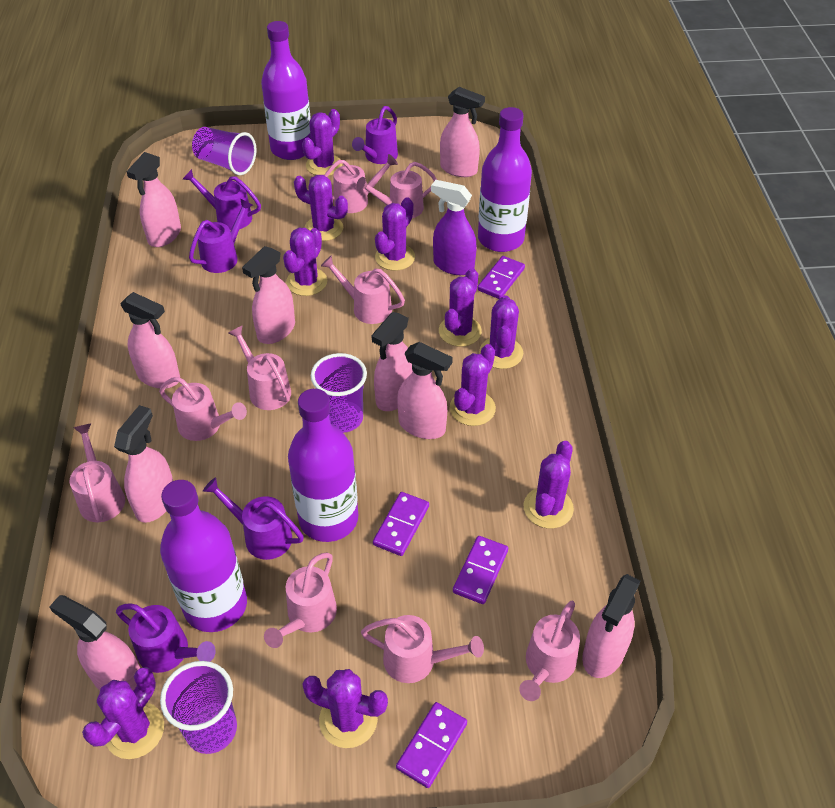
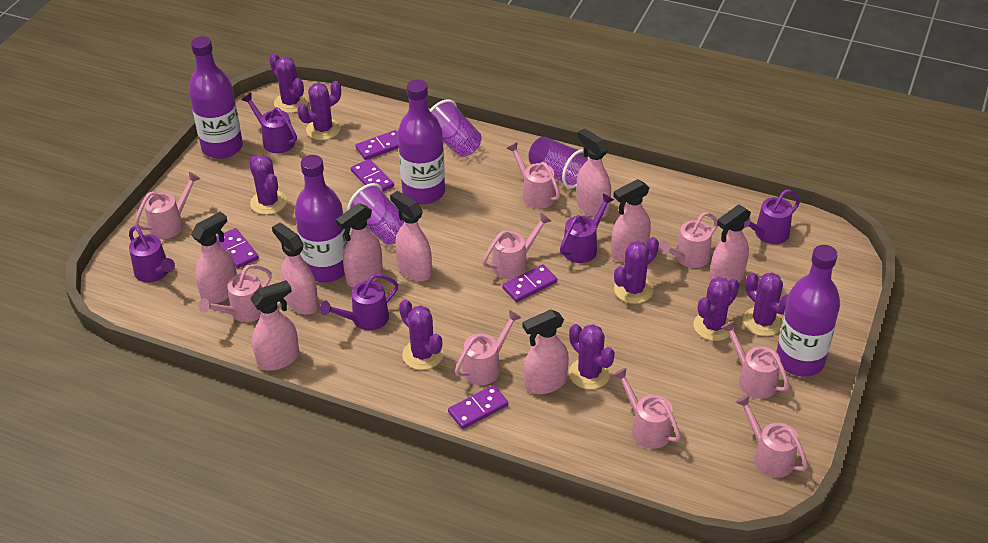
purple cactus: 10 -> 8
purple domino: 4 -> 5
purple spray bottle: 1 -> 0

